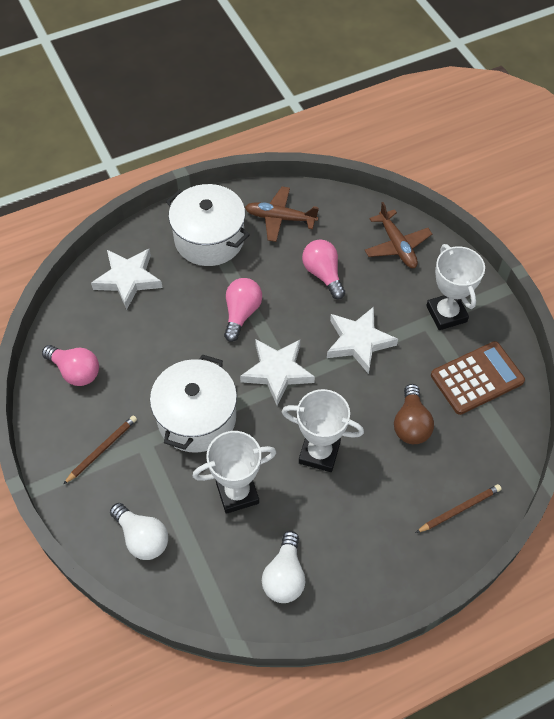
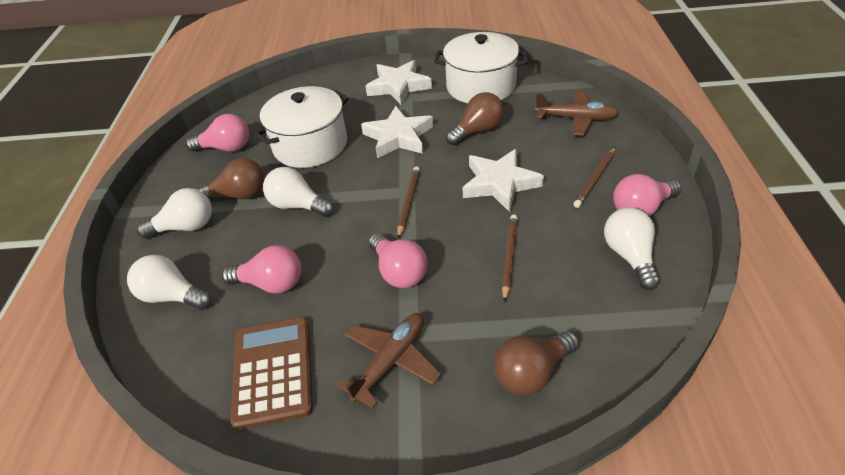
brown light bulb: 1 -> 3
brown pencil: 2 -> 3
pink light bulb: 3 -> 4
white light bulb: 2 -> 4
white trophy: 3 -> 0

